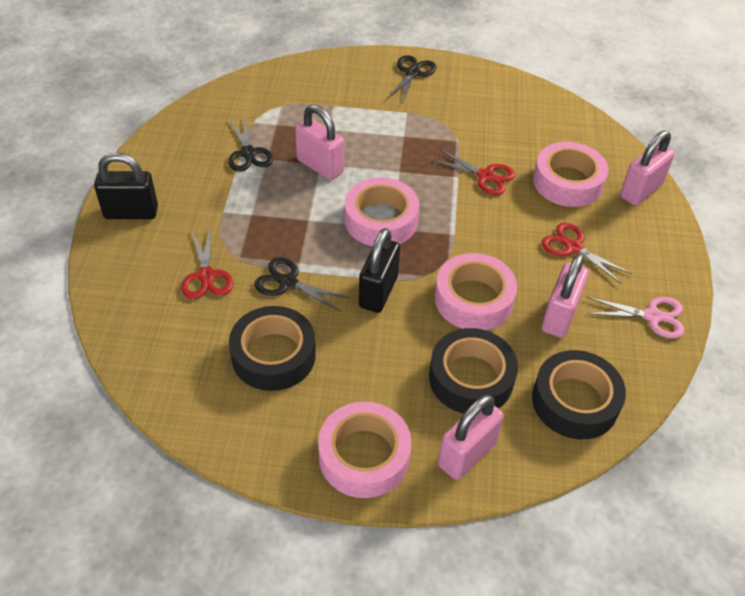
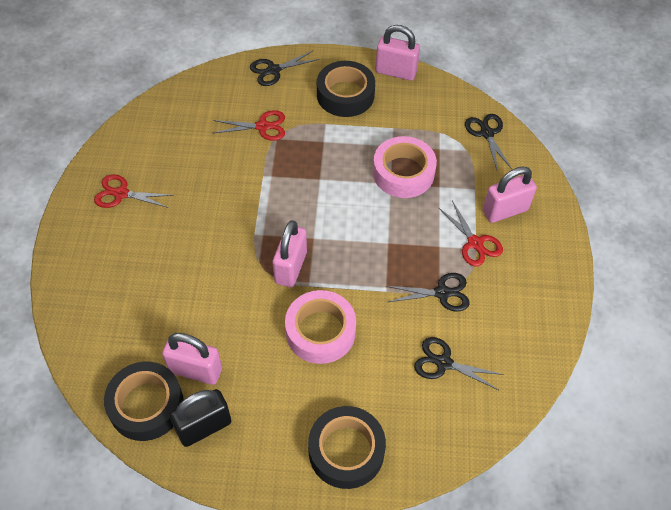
black padlock: 2 -> 1
black scissors: 3 -> 4
pink scissors: 1 -> 0
pink tape: 4 -> 2

